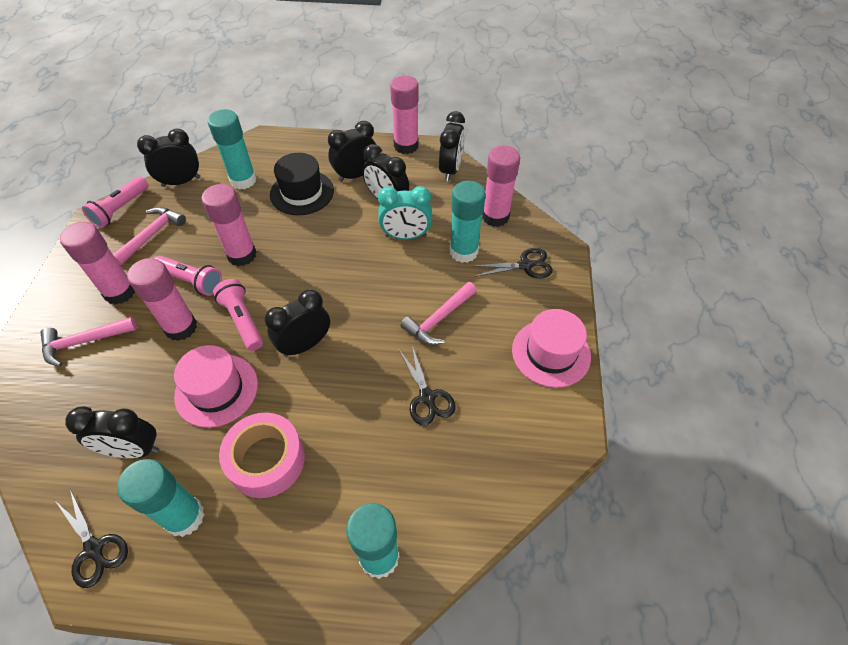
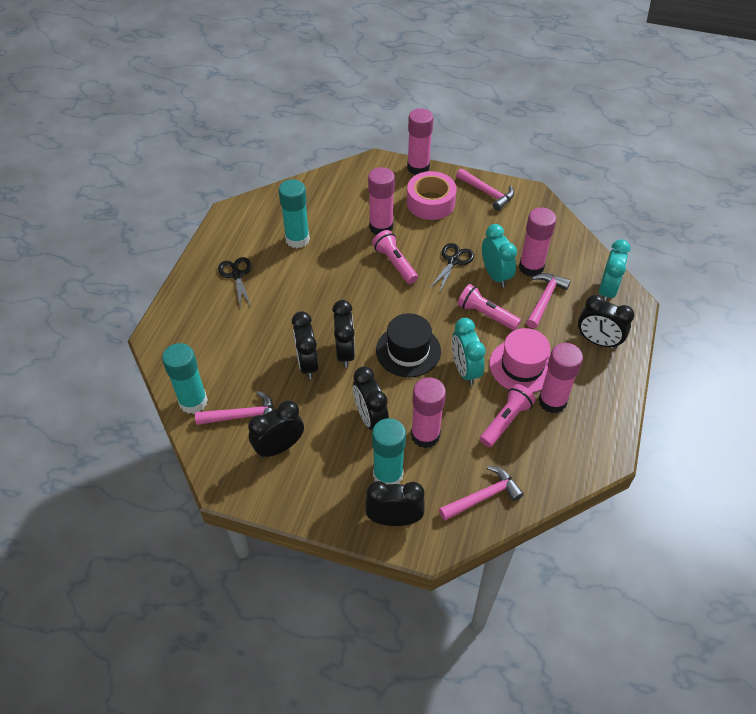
black scissors: 3 -> 2
pink hammer: 3 -> 4
pink hat: 2 -> 1
turquoise clock: 1 -> 3
turquoise glue stick: 4 -> 3

